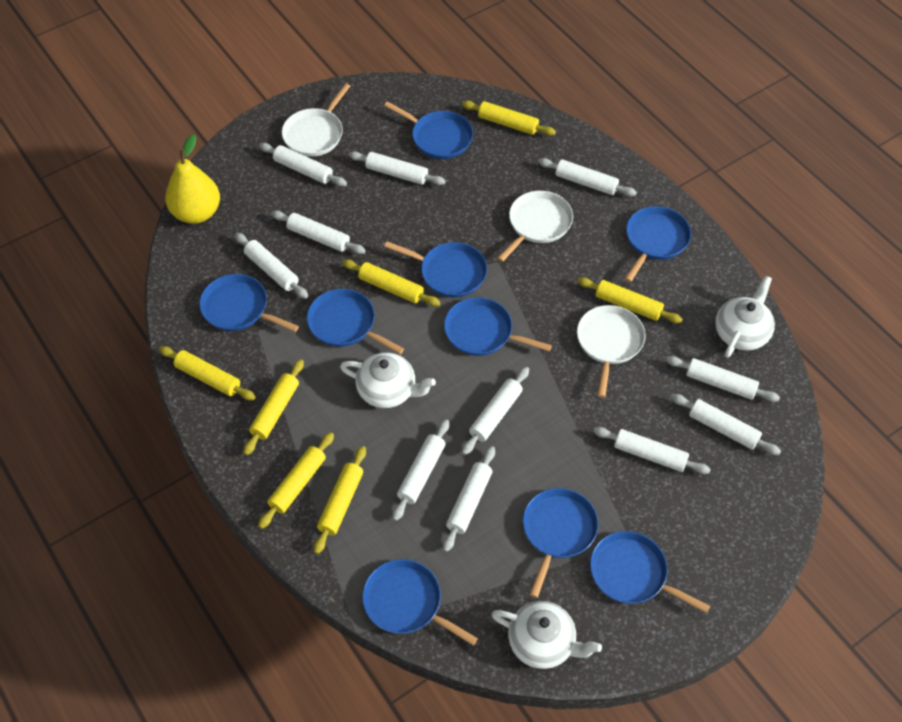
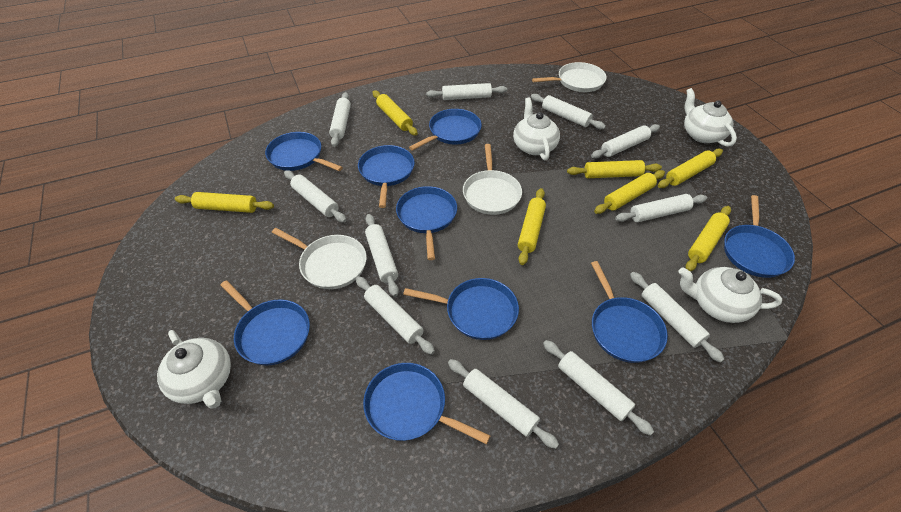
white teapot: 3 -> 4
yellow pear: 1 -> 0

